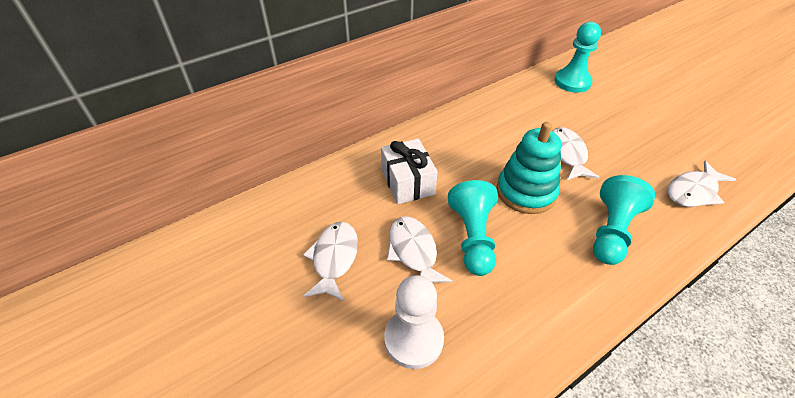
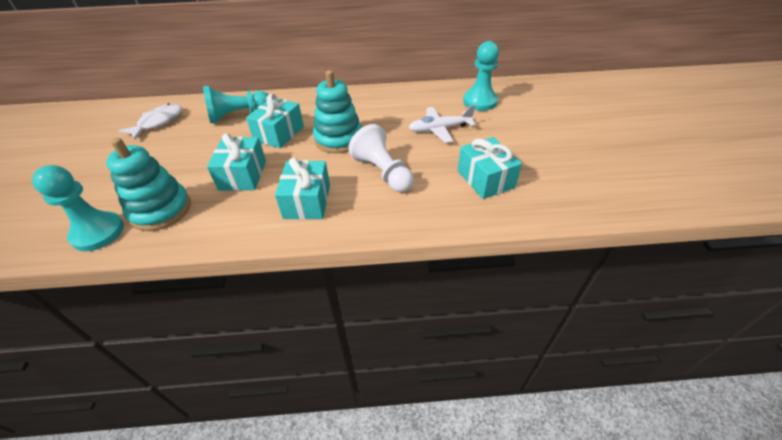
turquoise gift: 0 -> 4
turquoise stacking toy: 1 -> 2
white fish: 4 -> 1
white gift: 1 -> 0
white plane: 0 -> 1

